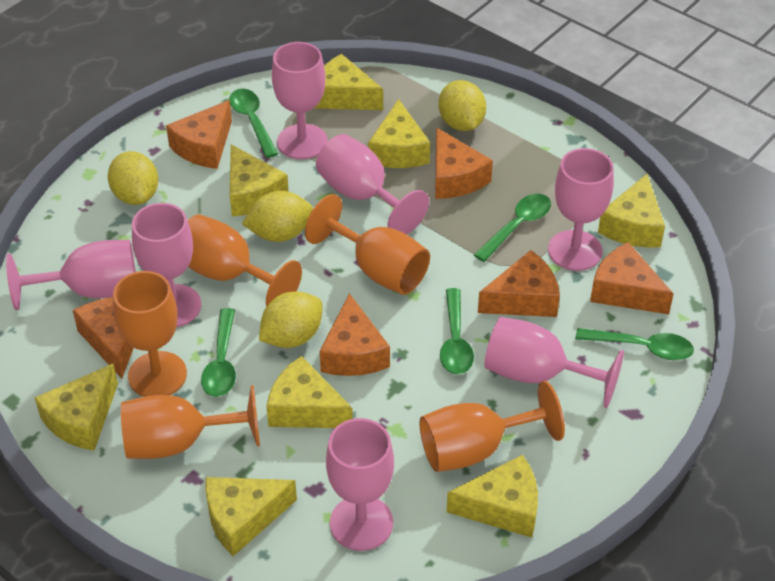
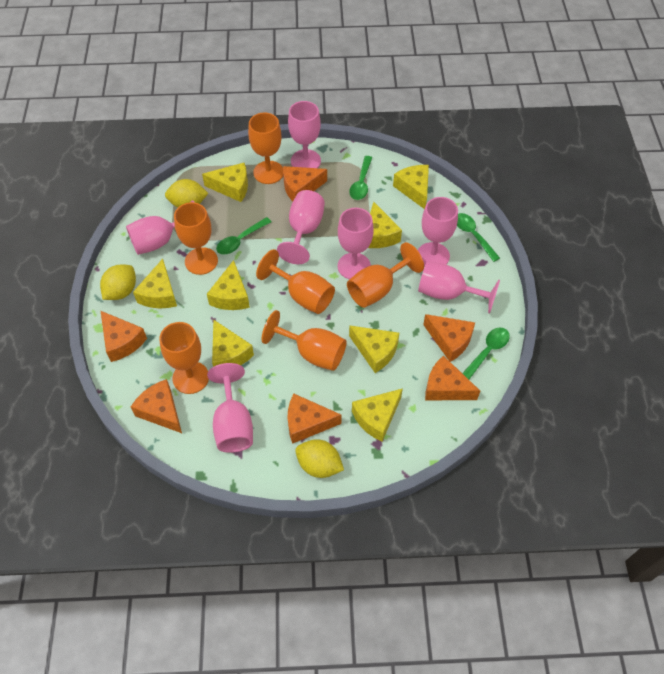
green spoon: 5 -> 4
orange goblet: 5 -> 6
yellow lemon: 4 -> 3

